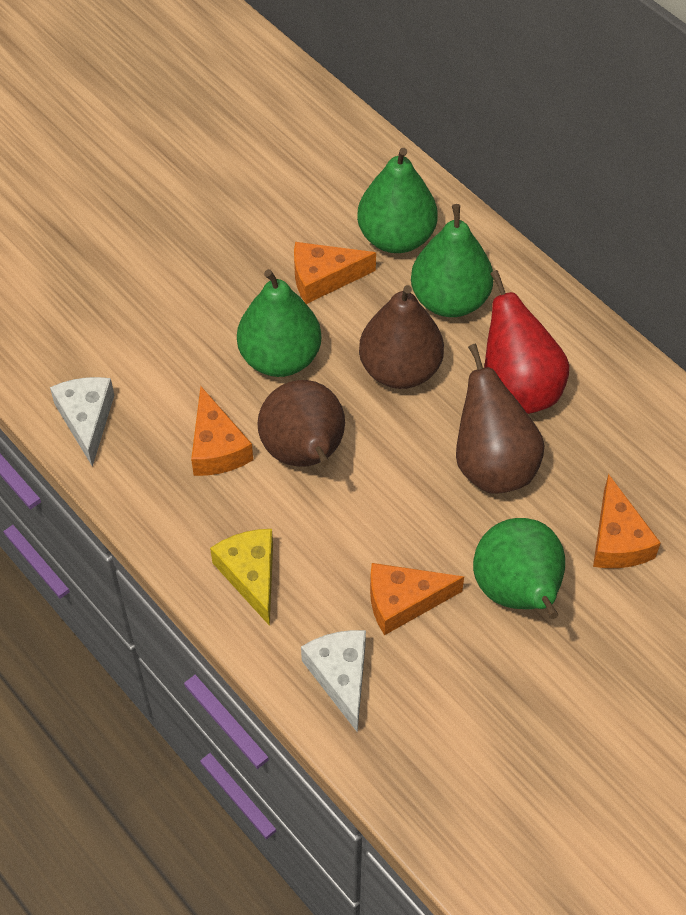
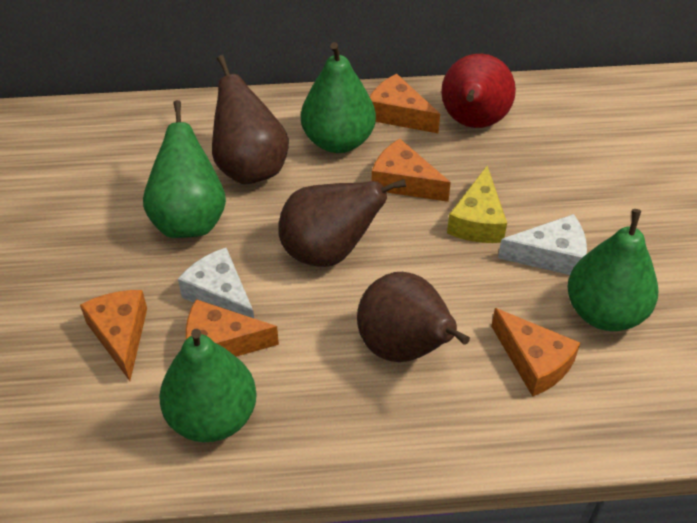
orange cheese: 4 -> 5

